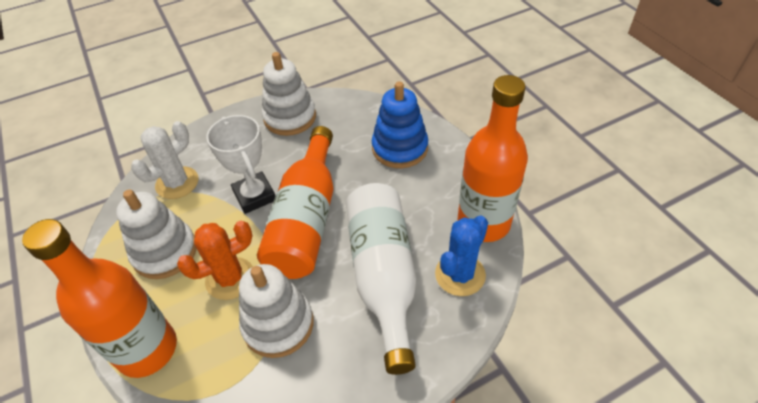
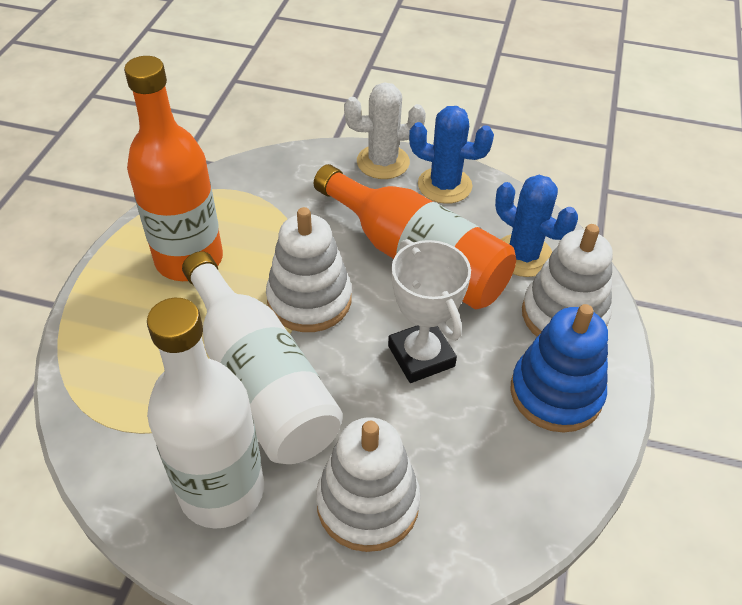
blue cactus: 1 -> 2
orange bottle: 3 -> 2
orange cactus: 1 -> 0
white bottle: 1 -> 2

